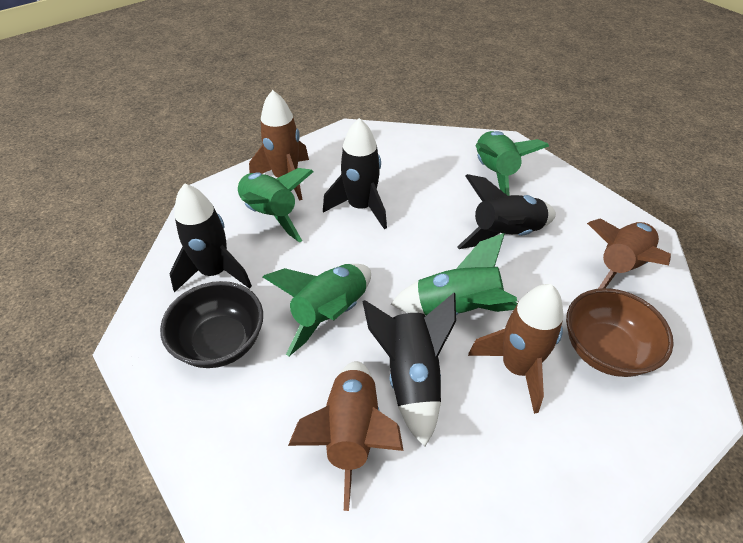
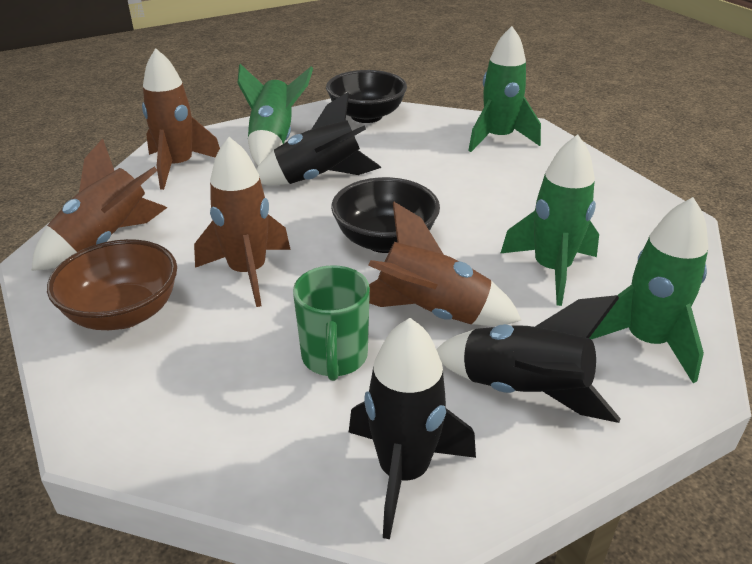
black bowl: 1 -> 2
black rocket: 4 -> 3
green mug: 0 -> 1

